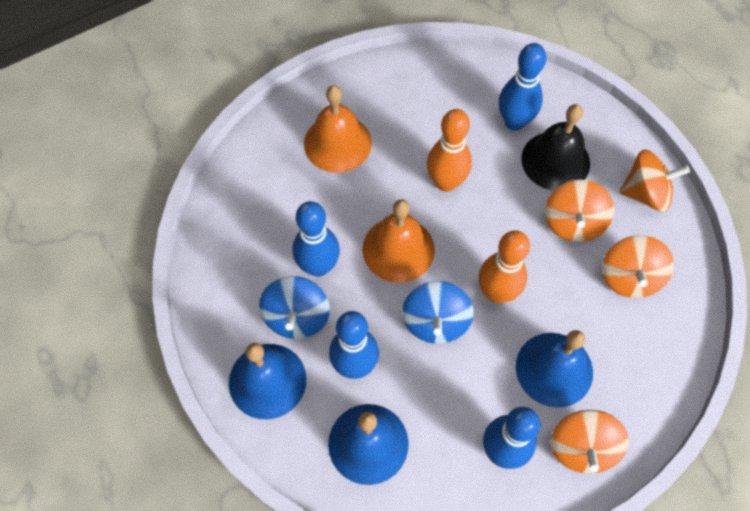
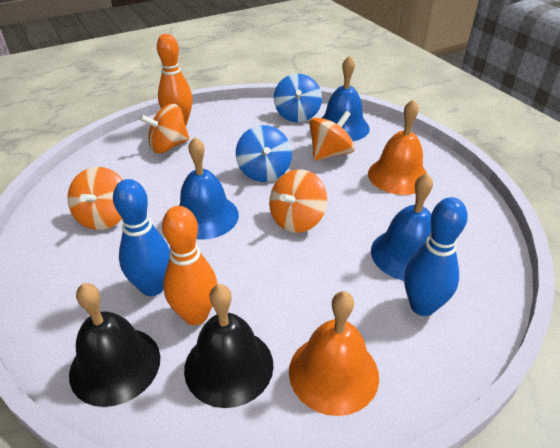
black bell: 1 -> 2
blue bowling pin: 4 -> 2

